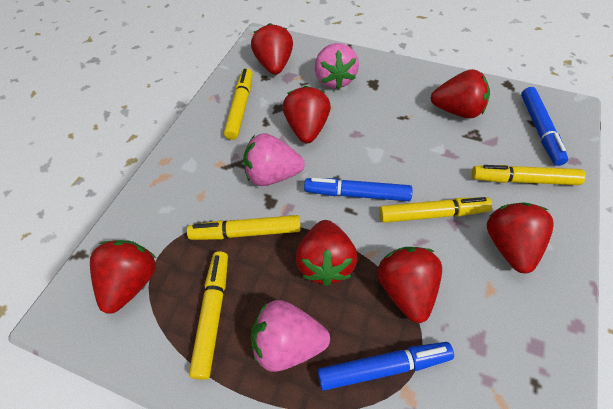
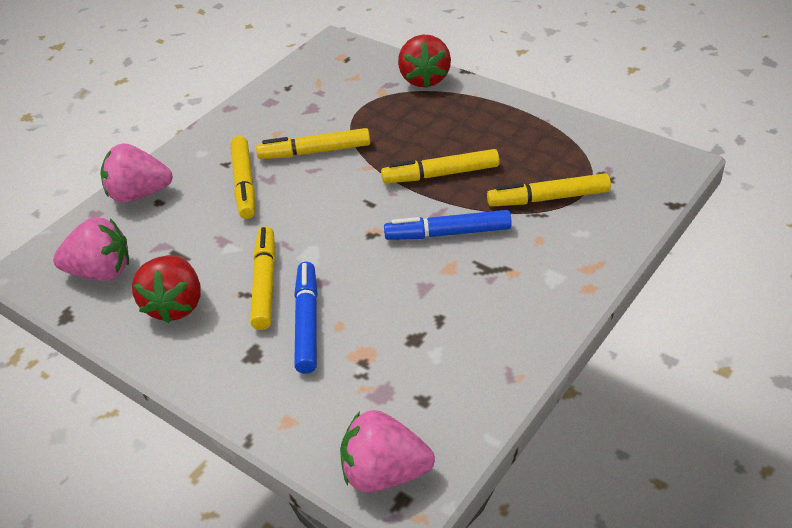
blue marker: 3 -> 2
red strawberry: 7 -> 2

